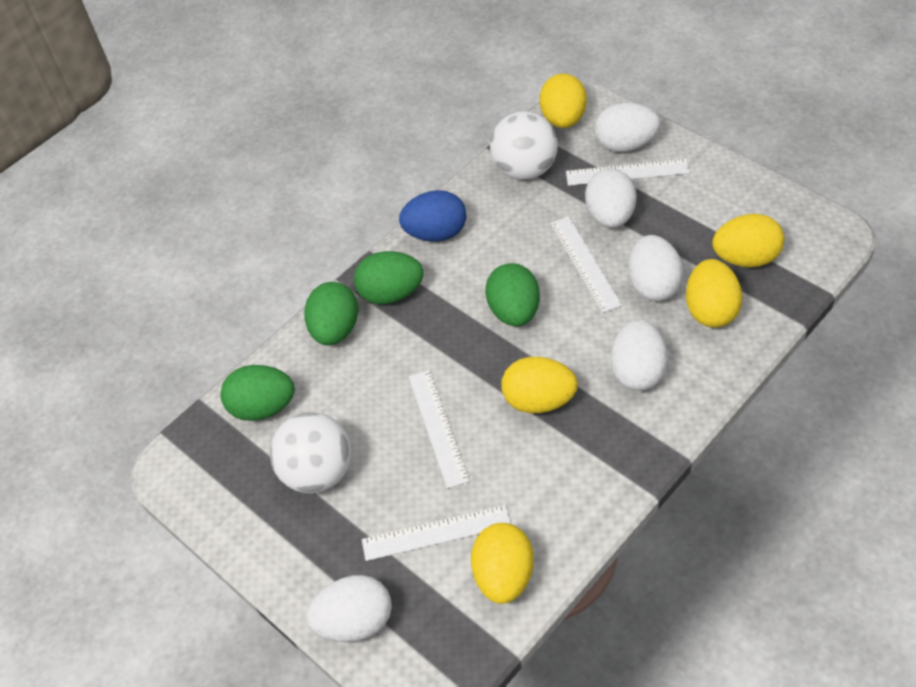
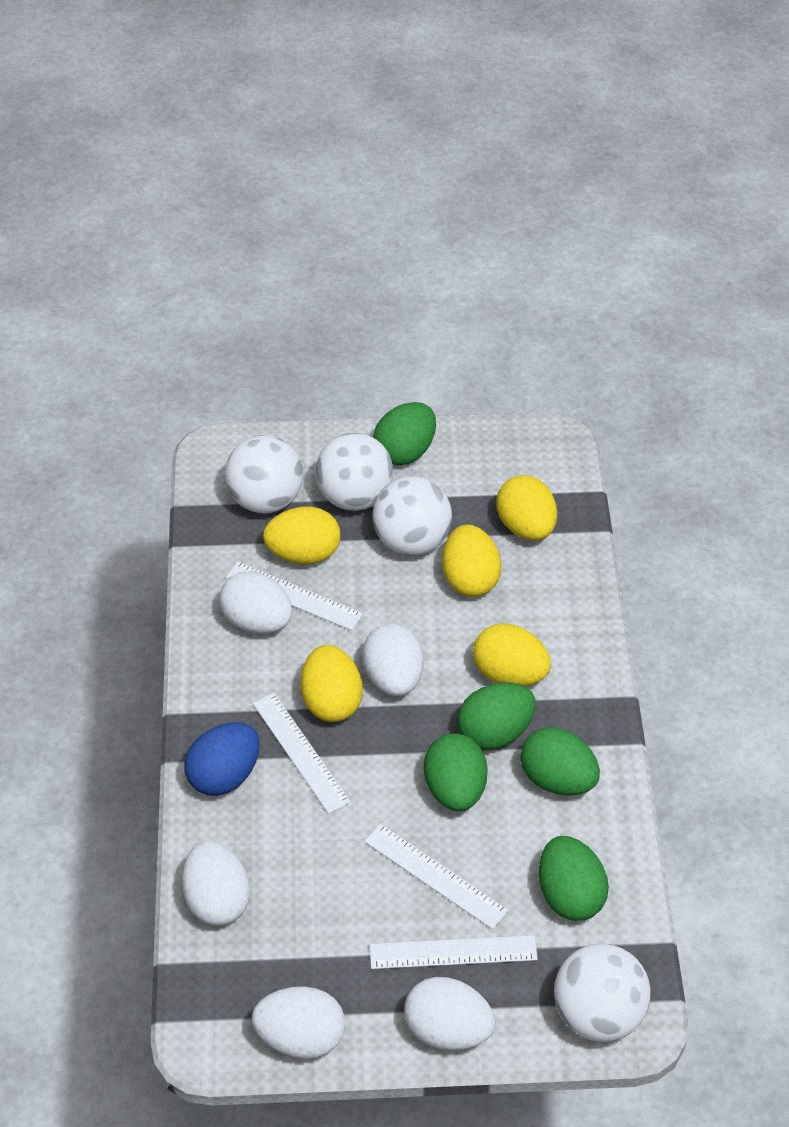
green egg: 4 -> 5
white ball: 2 -> 4

